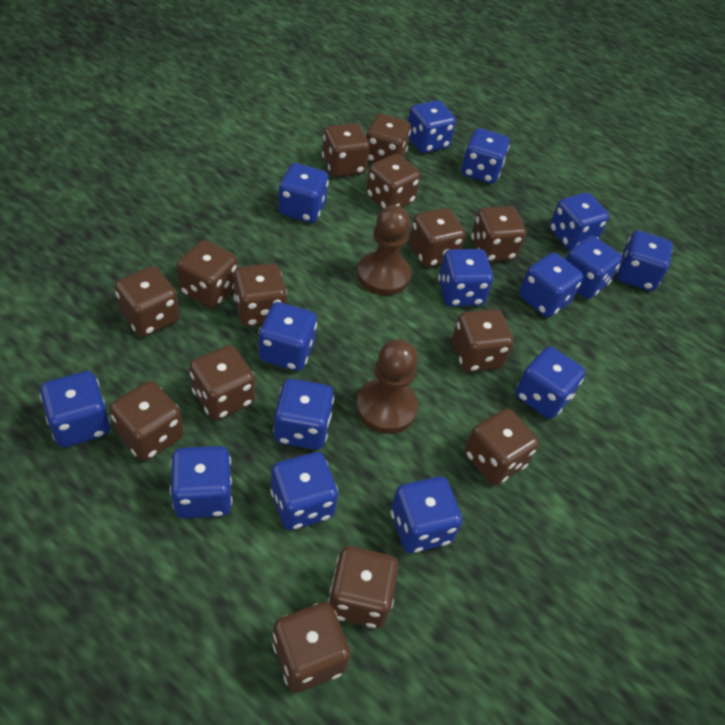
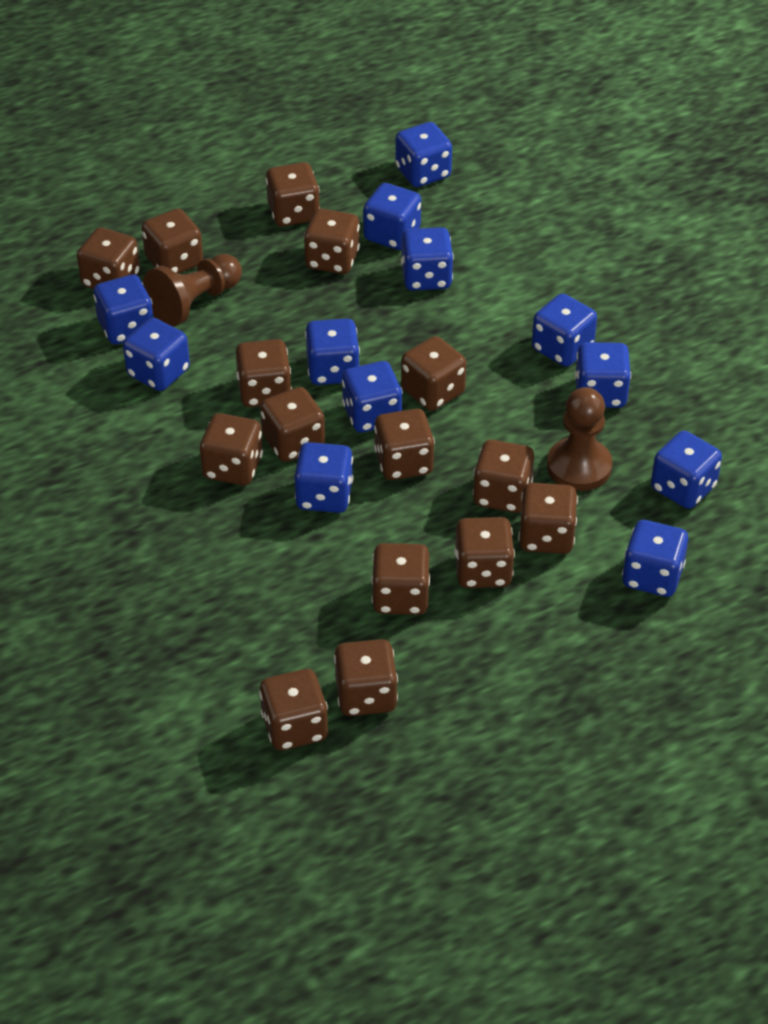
blue dice: 15 -> 12
brown dice: 14 -> 15

